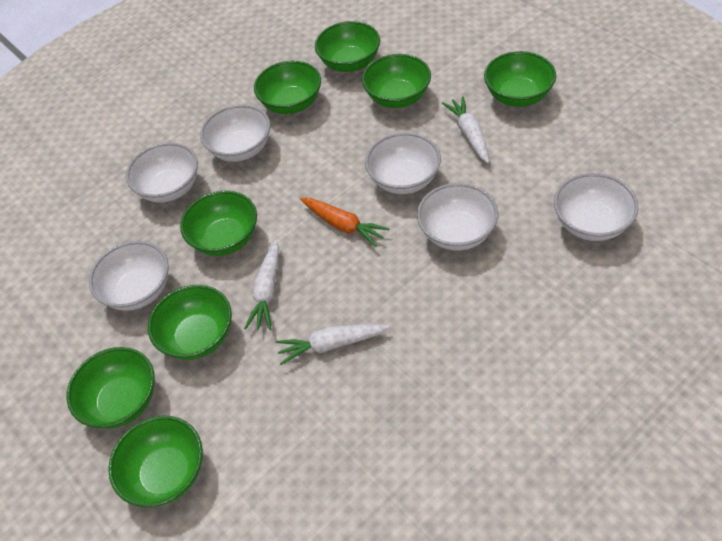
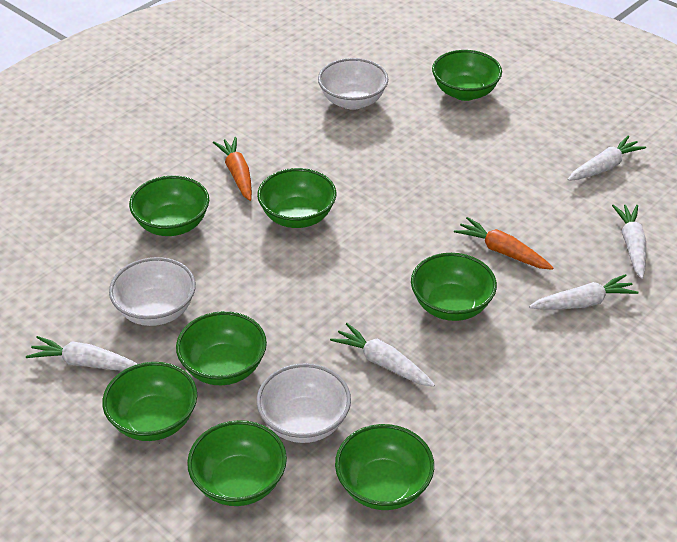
orange carrot: 1 -> 2
white bowl: 6 -> 3
white carrot: 3 -> 5

